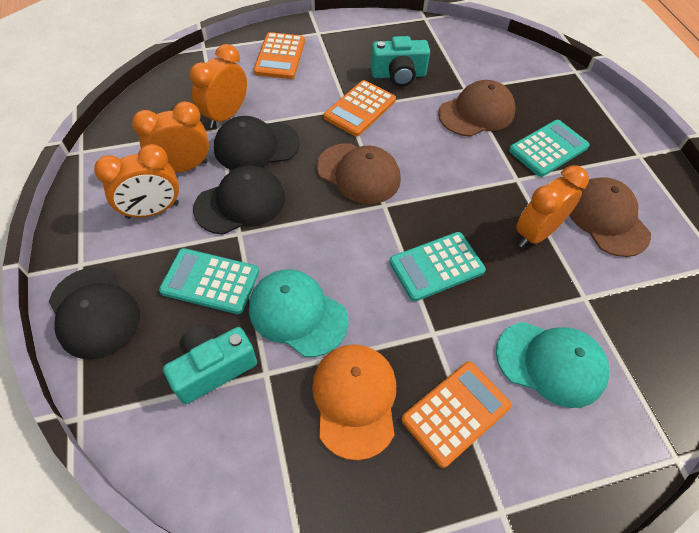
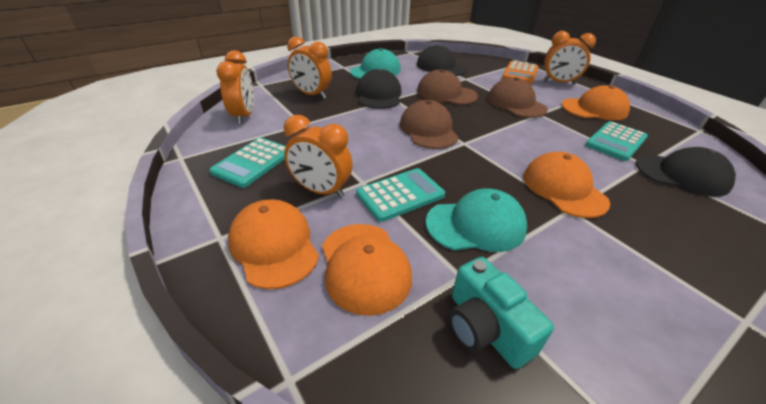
orange calculator: 3 -> 1
orange cap: 1 -> 4
turquoise camera: 2 -> 1

